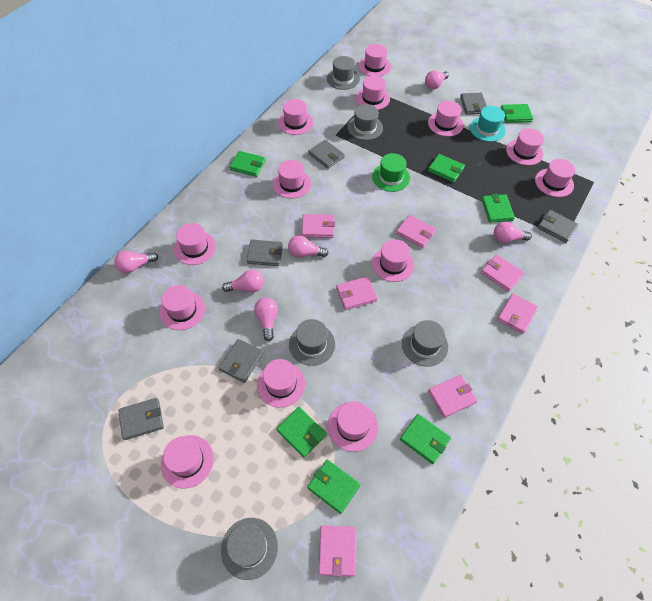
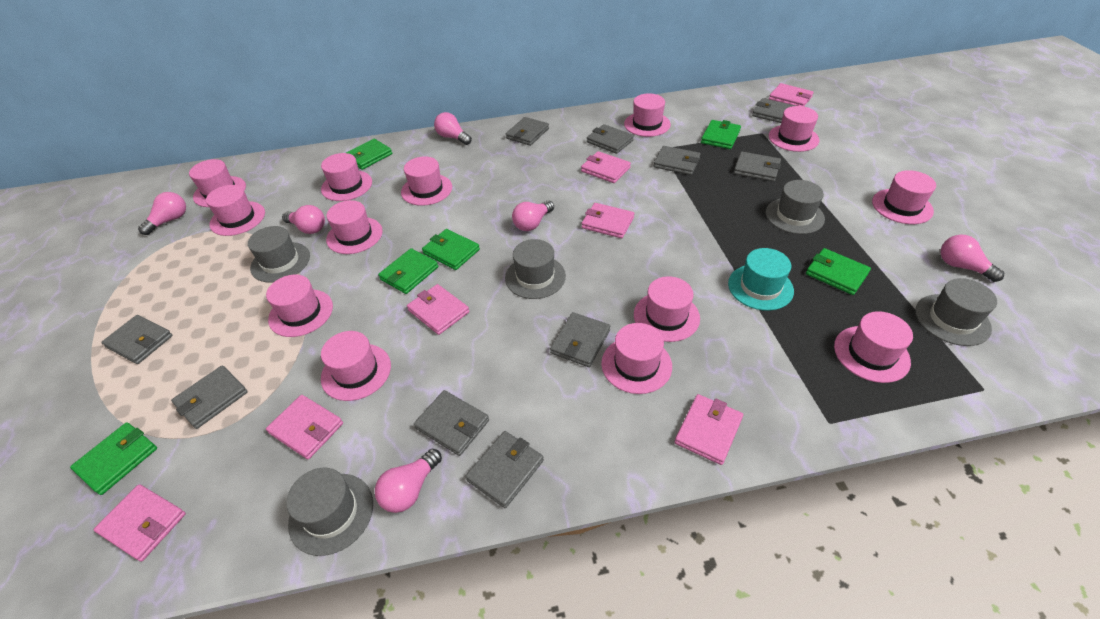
green hat: 1 -> 0
green wallet: 7 -> 6
grey wallet: 6 -> 10

